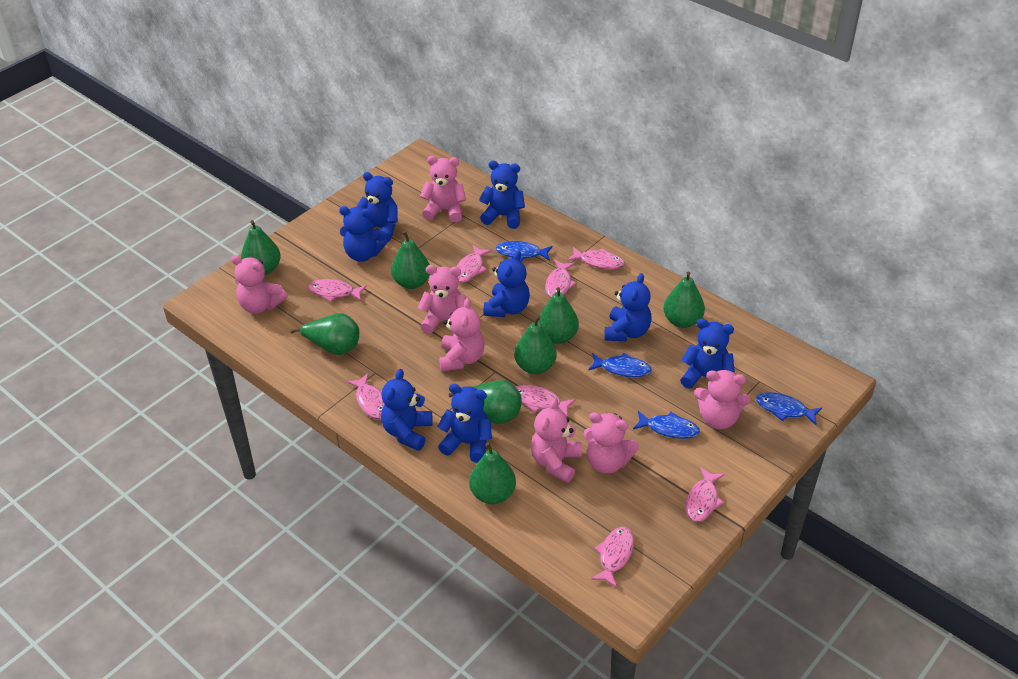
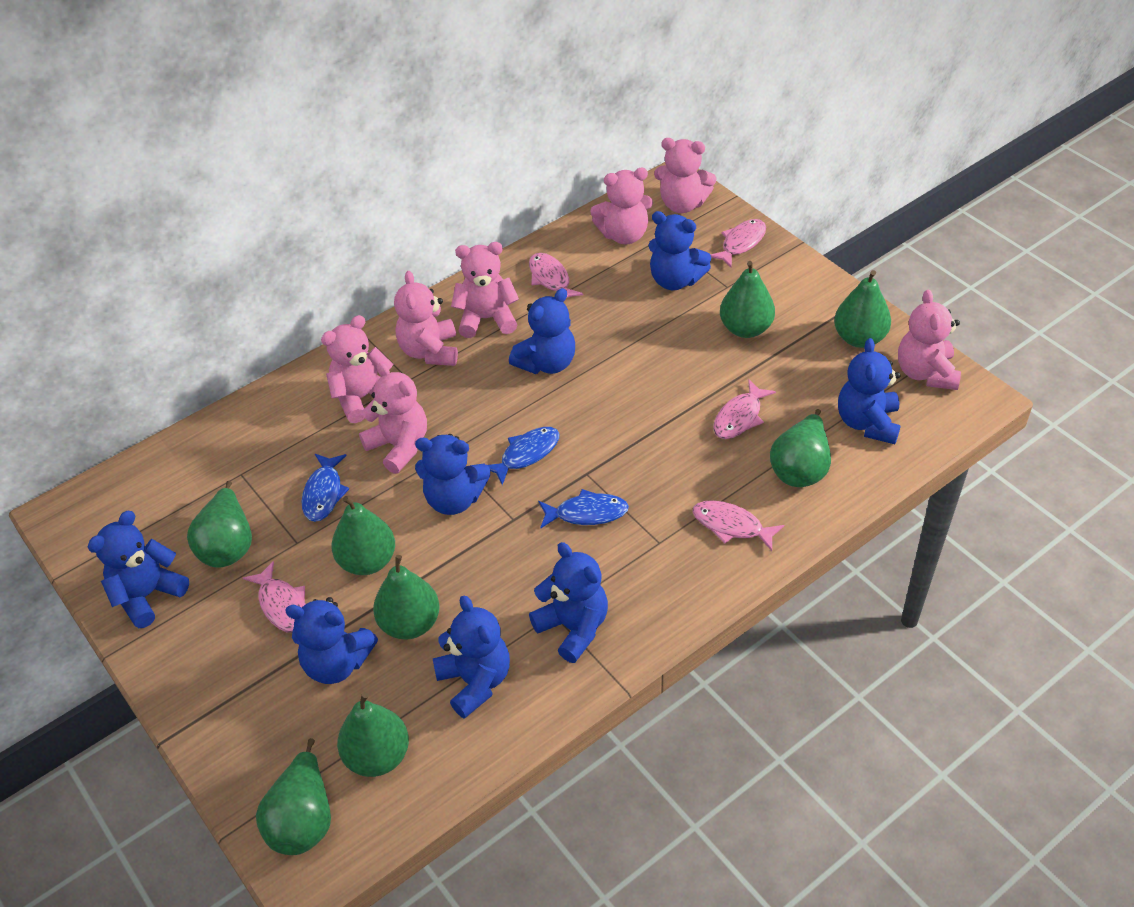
blue fish: 4 -> 3
pink fish: 8 -> 5

